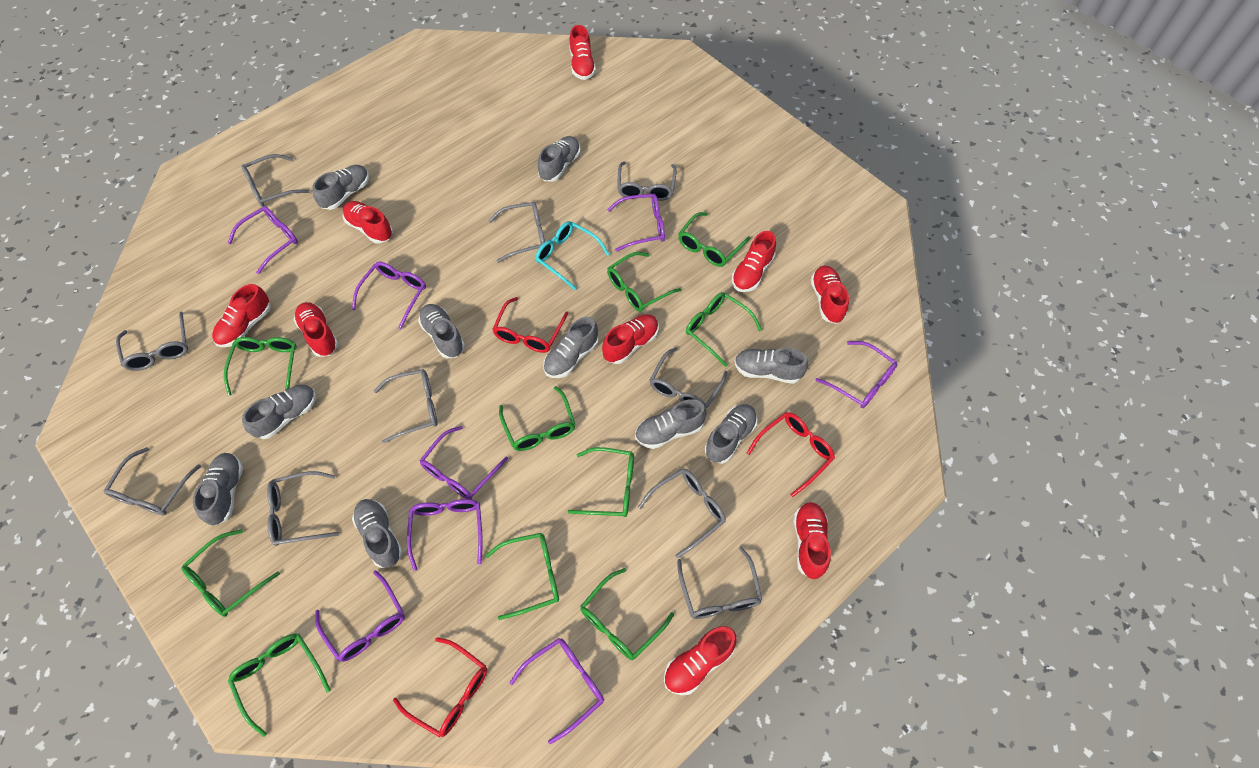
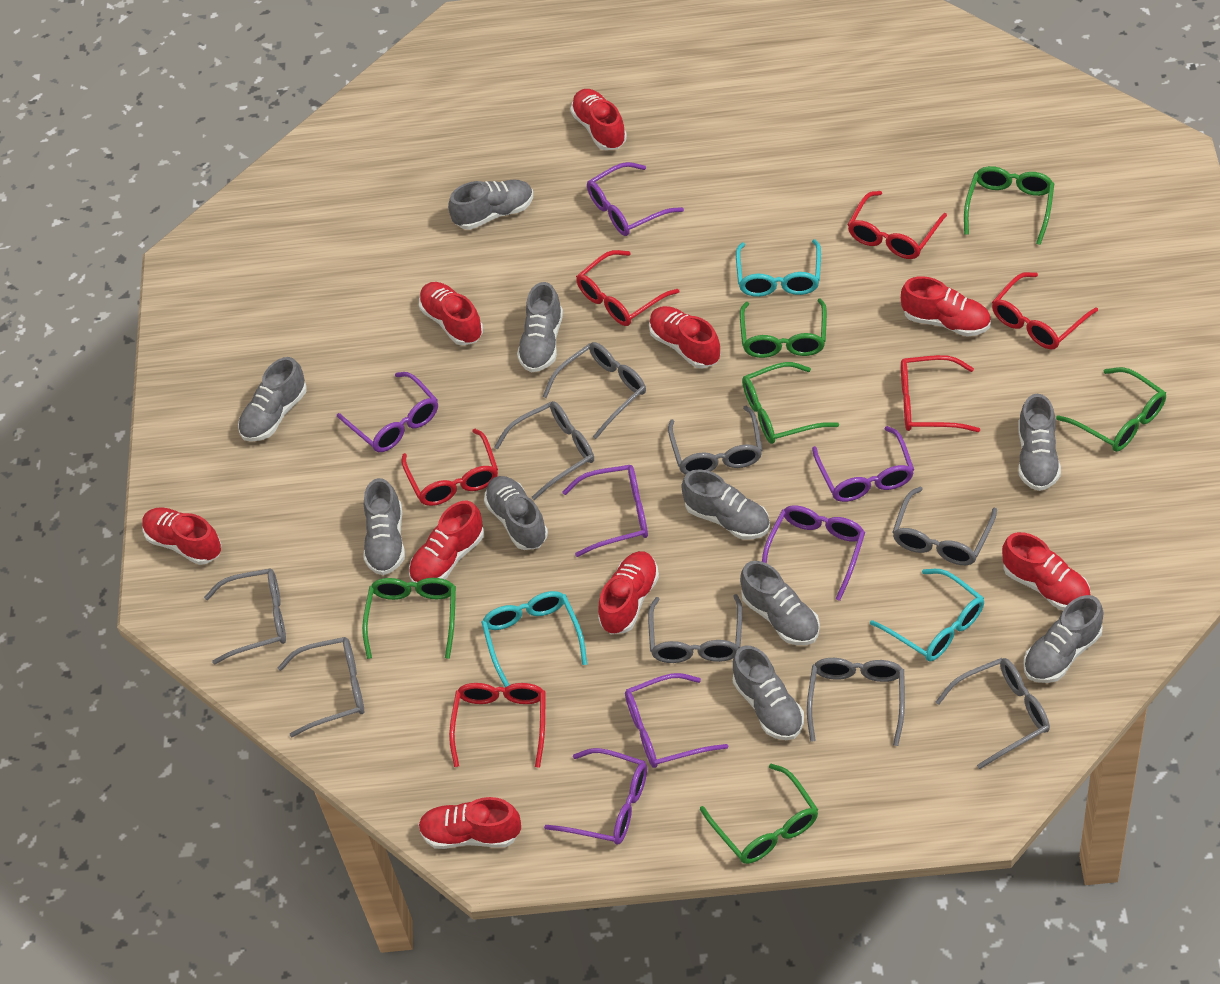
green glasses: 10 -> 6
grey glasses: 10 -> 9
purple glasses: 8 -> 7
red glasses: 3 -> 6
turquoise glasses: 1 -> 3

